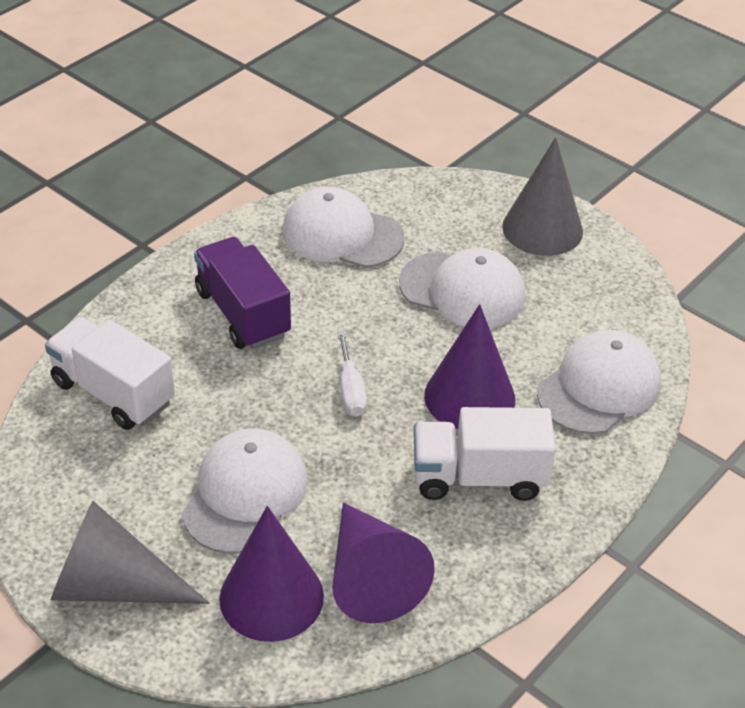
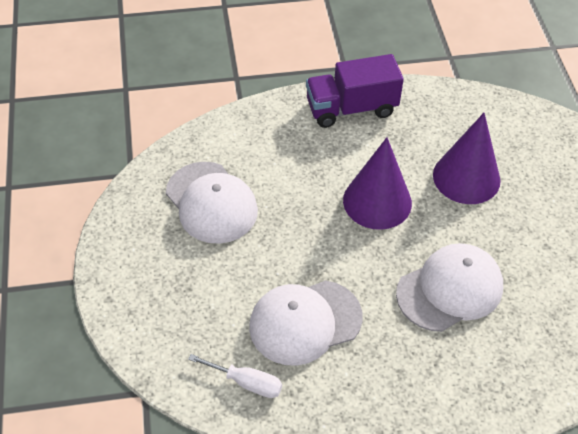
grey cone: 2 -> 0
purple cone: 3 -> 2
white cap: 4 -> 3
white truck: 2 -> 0

